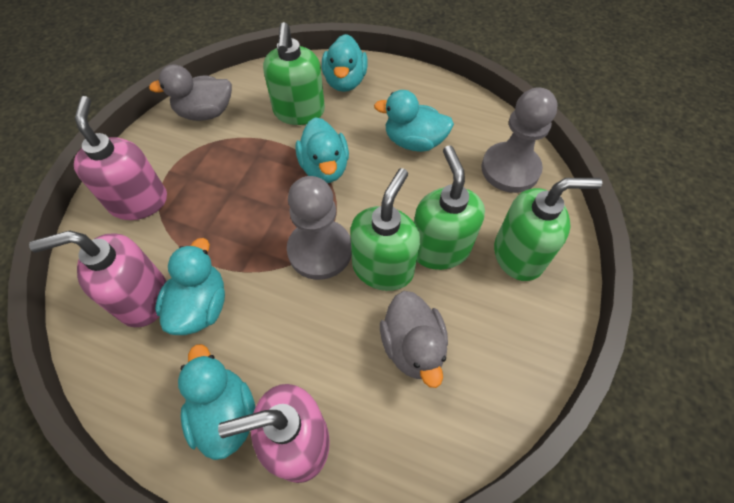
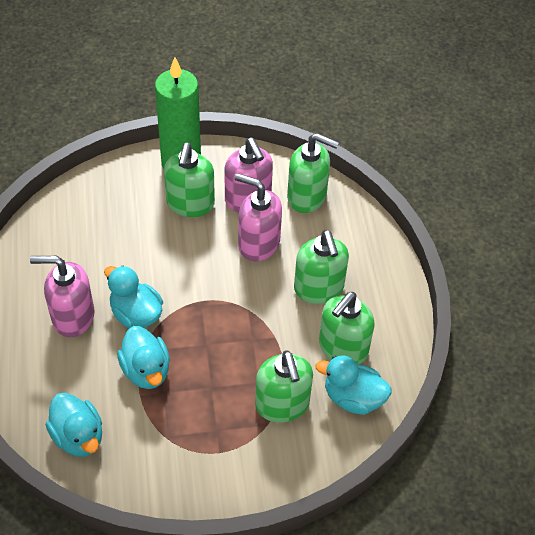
green candle: 0 -> 1
green soap dispenser: 4 -> 5
grey duck: 2 -> 0
grey pawn: 2 -> 0
turquoise duck: 5 -> 4

